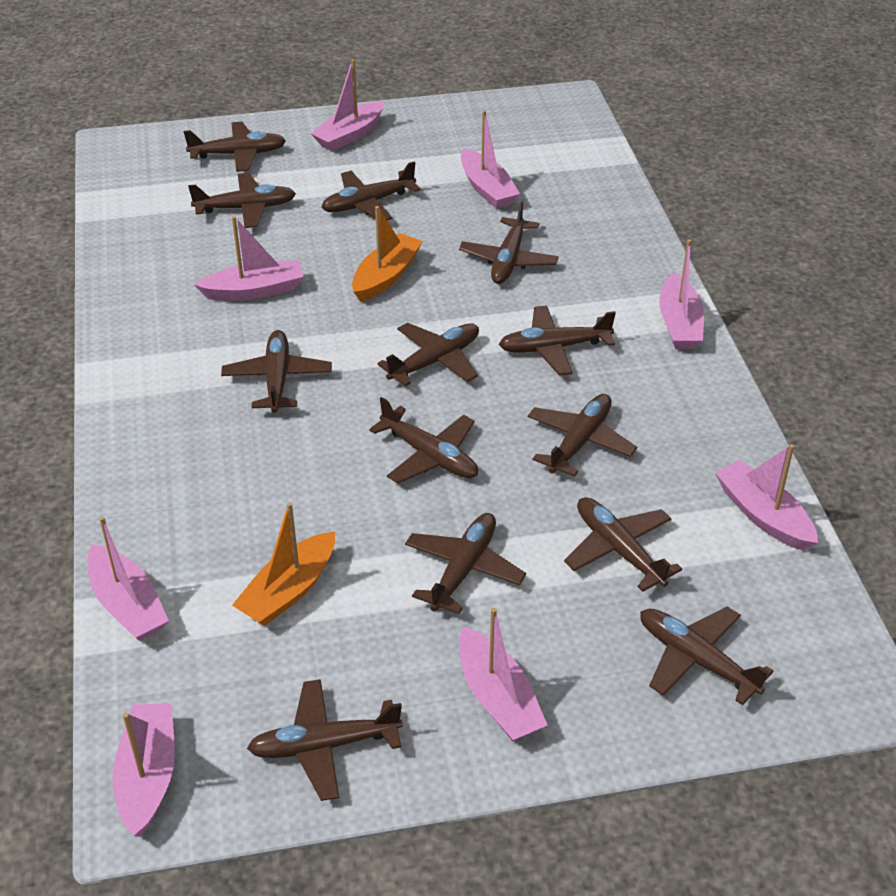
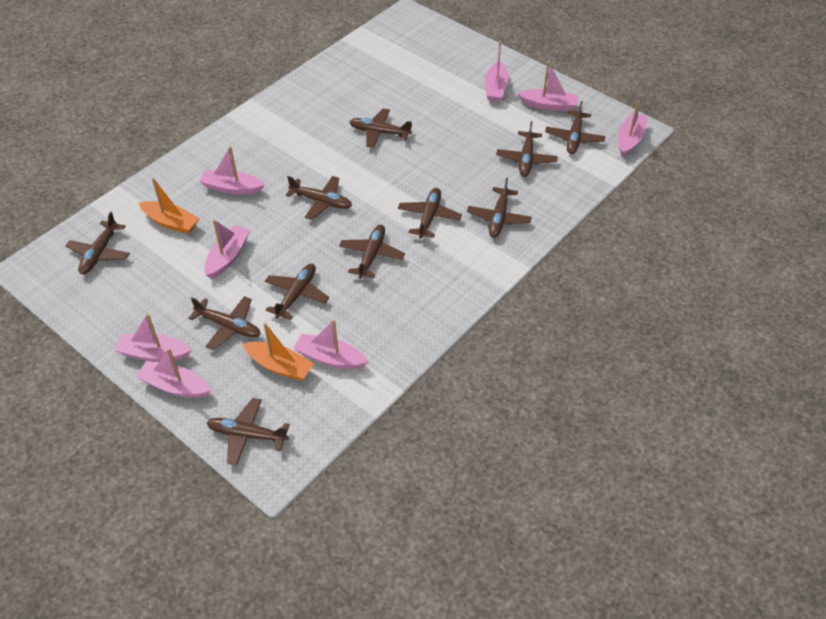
brown plane: 13 -> 11

